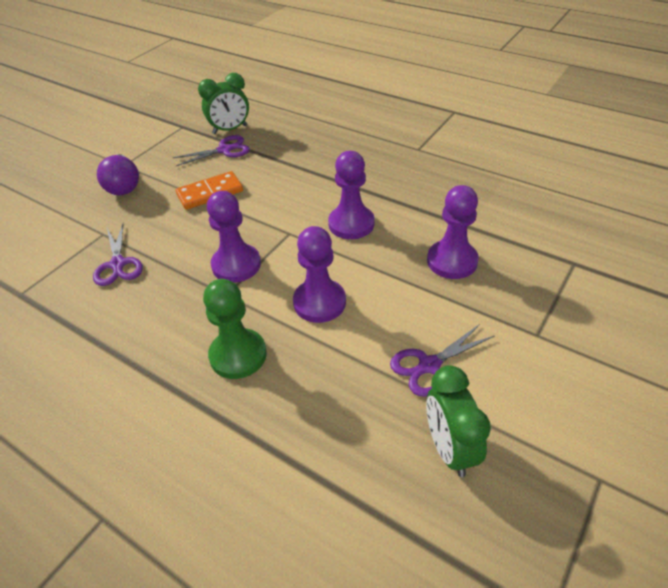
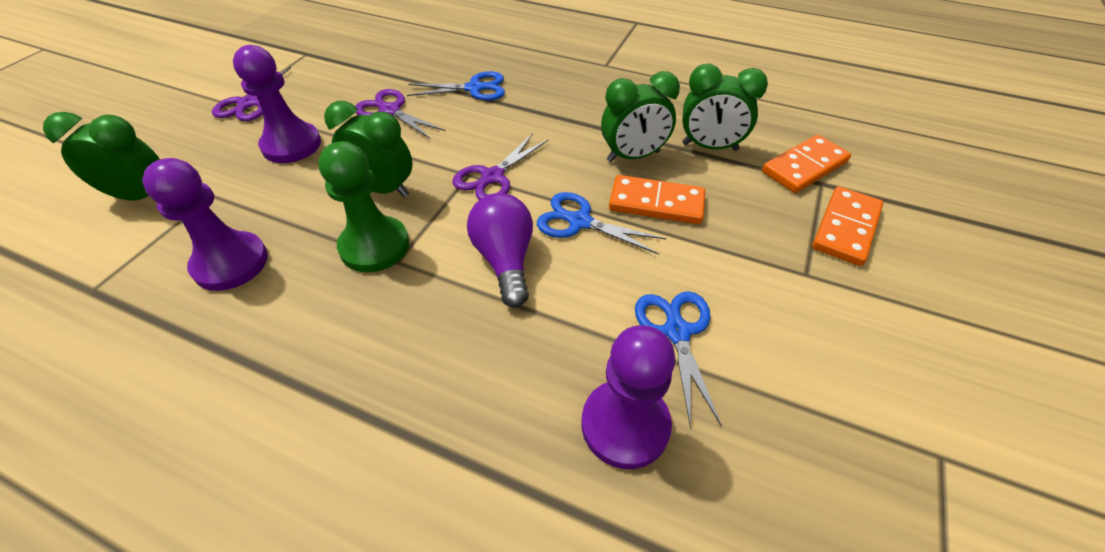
blue scissors: 0 -> 3
green clock: 2 -> 4
orange domino: 1 -> 3
purple pawn: 4 -> 3

